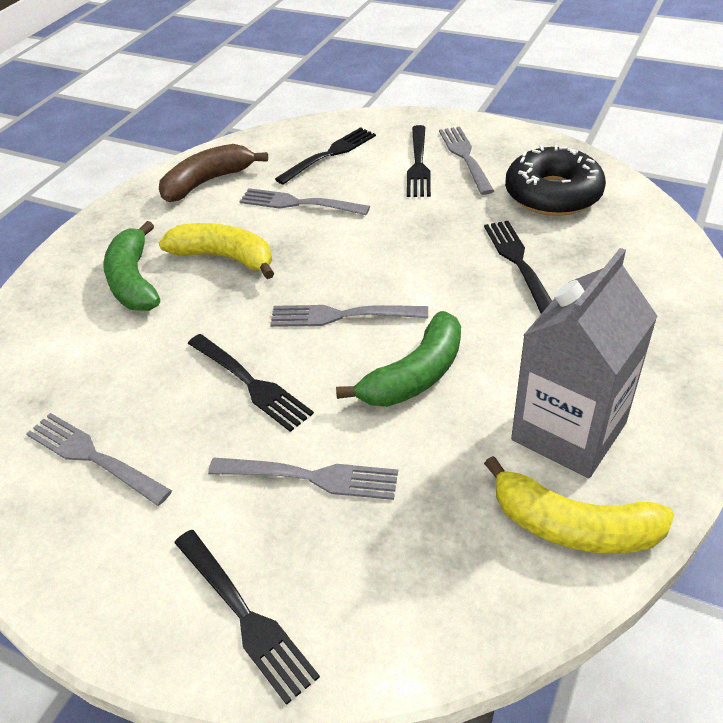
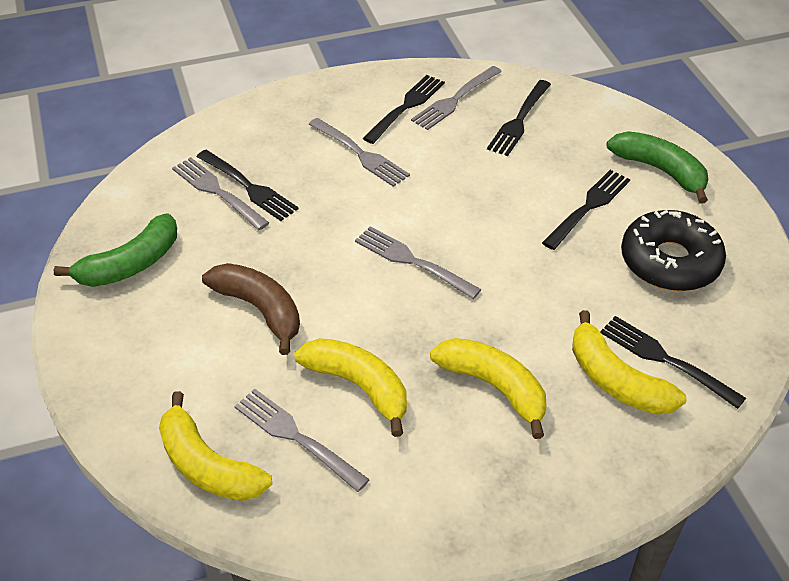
grey carton: 1 -> 0
yellow banana: 2 -> 4

